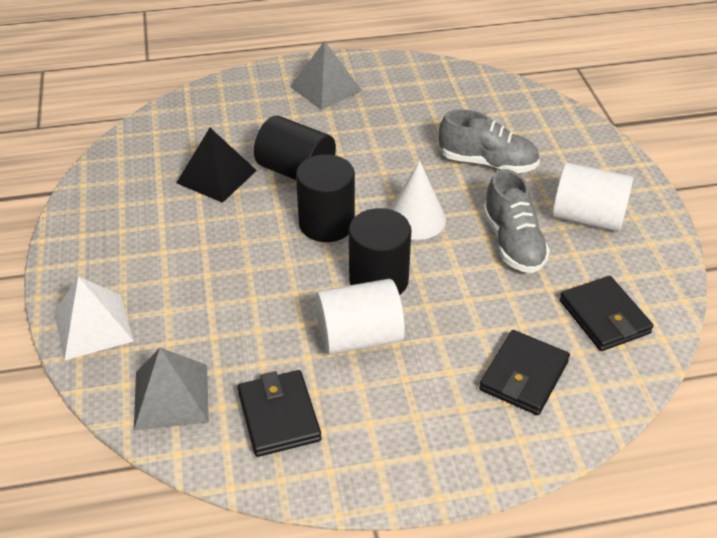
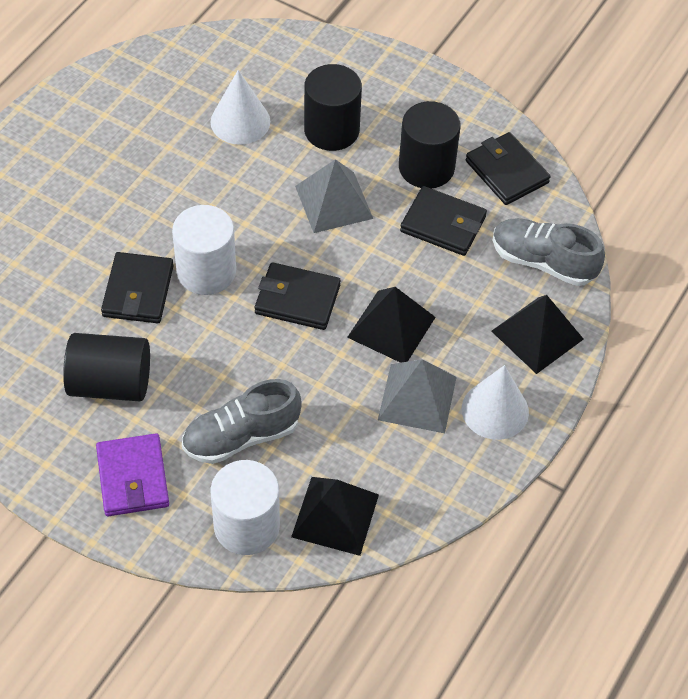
black pyramid: 1 -> 3
black wallet: 3 -> 4
purple wallet: 0 -> 1
white cone: 1 -> 2
white pyramid: 1 -> 0

